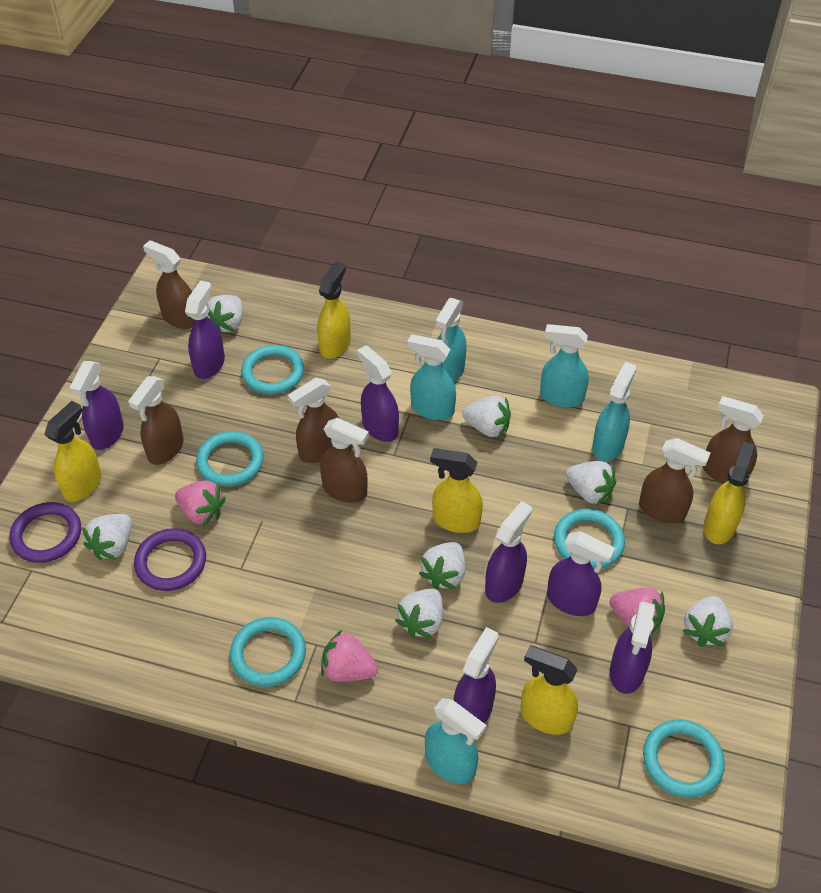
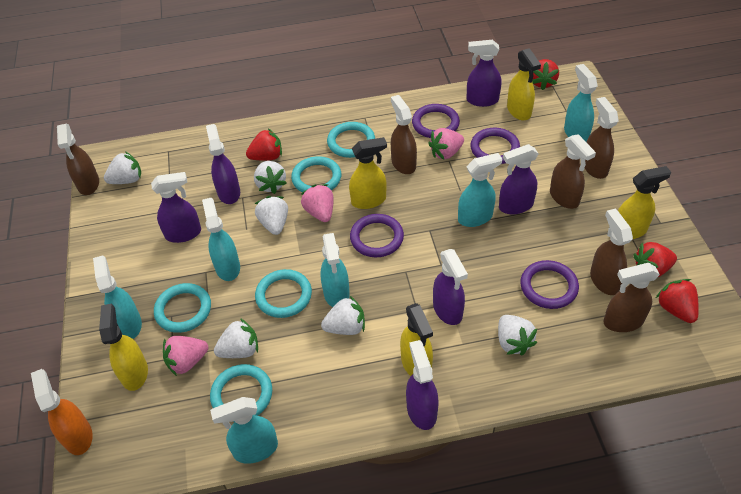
orange spray bottle: 0 -> 1
purple ring: 2 -> 4
purple spray bottle: 7 -> 6
red strawberry: 0 -> 4
turquoise spray bottle: 5 -> 6
white strawberry: 7 -> 6

